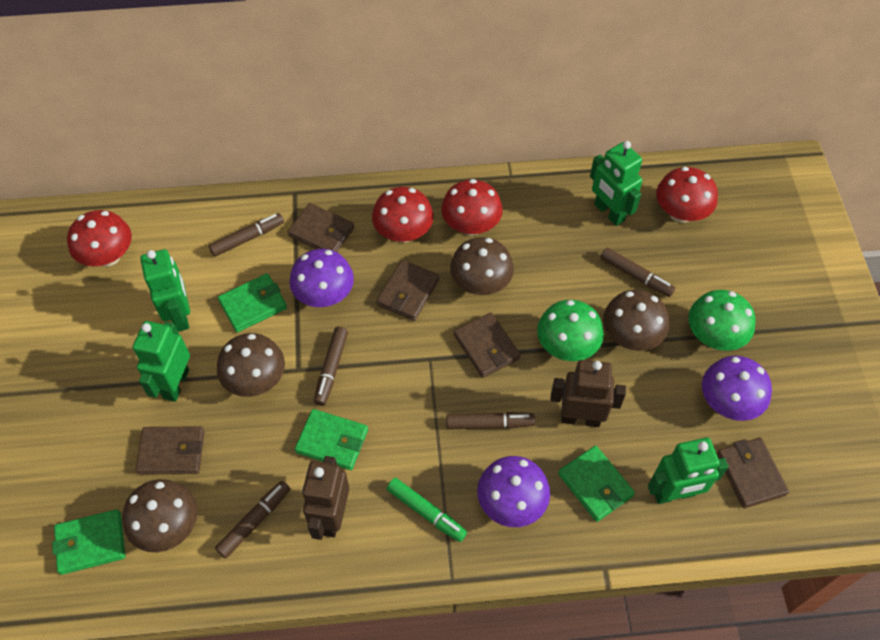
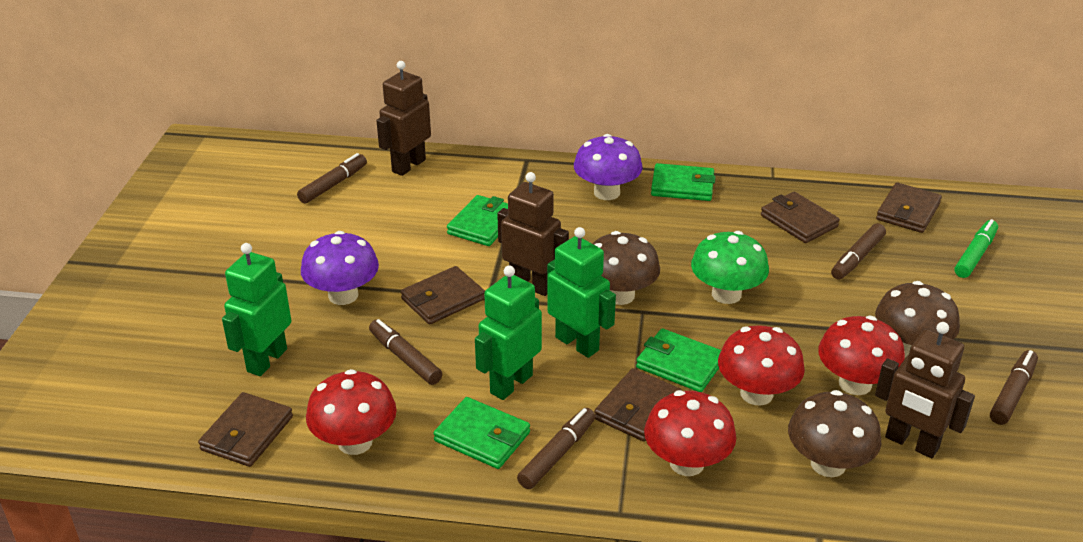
brown mushroom: 4 -> 3
brown robot: 2 -> 3
green mushroom: 2 -> 1
green robot: 4 -> 3
purple mushroom: 3 -> 2

